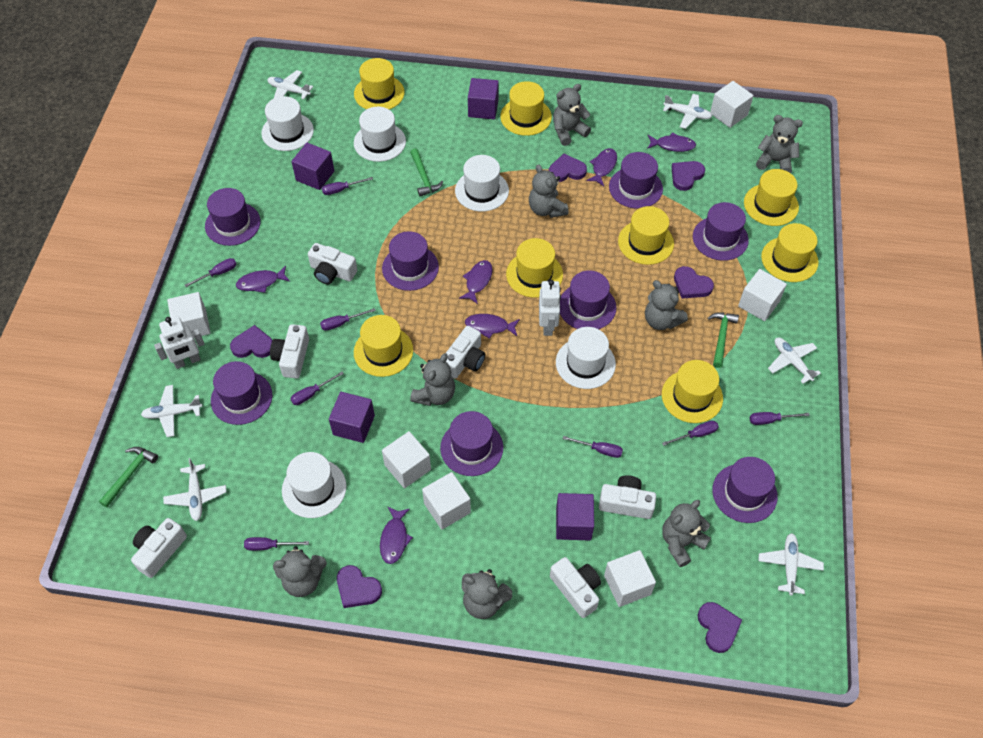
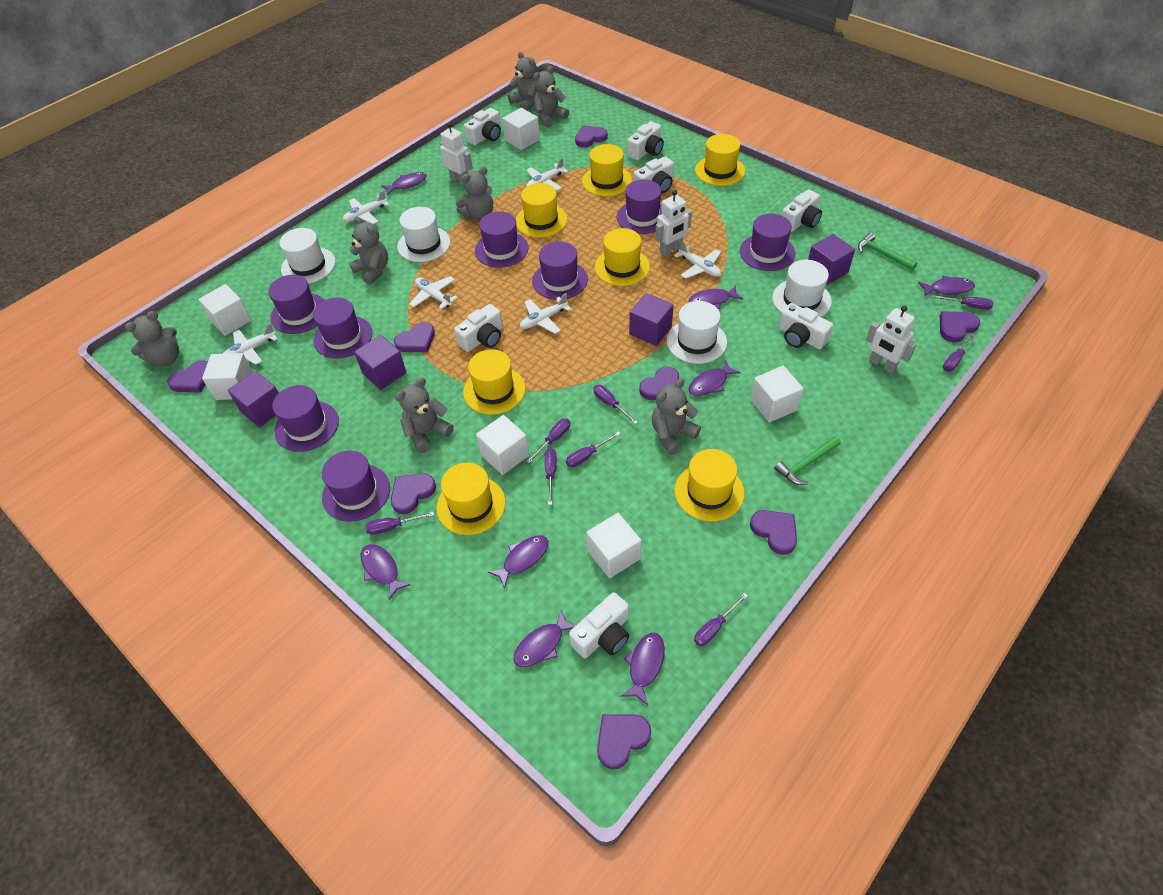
green hammer: 3 -> 2
grey teddy bear: 8 -> 7
purple fish: 6 -> 8
purple heart: 6 -> 8
white camera: 6 -> 7
white hat: 5 -> 4
white robot: 2 -> 3
yellow hat: 8 -> 7

